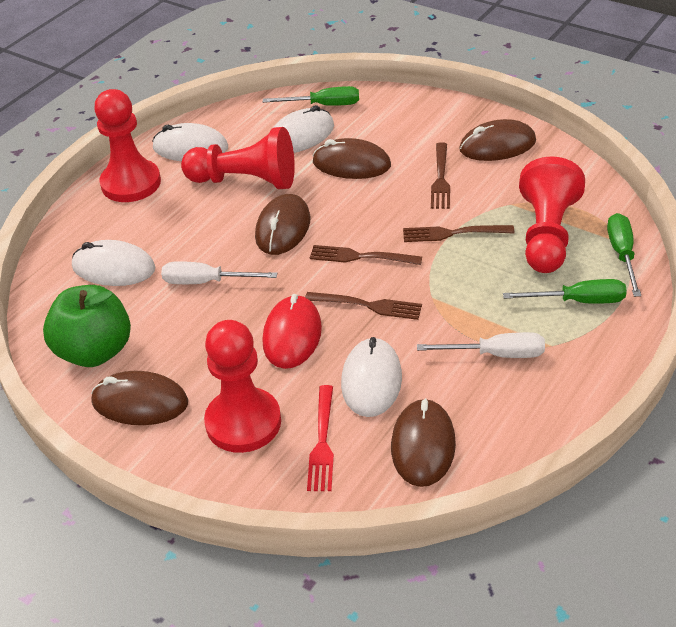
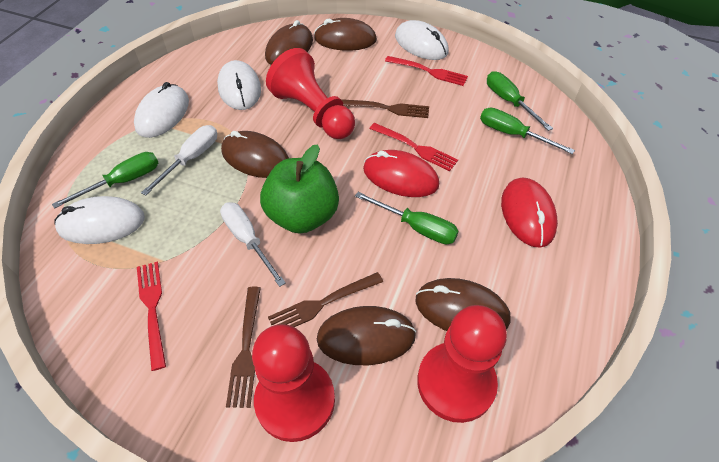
brown fork: 4 -> 3
green screwdriver: 3 -> 4
red fork: 1 -> 3
red mouse: 1 -> 2
red pawn: 4 -> 3

